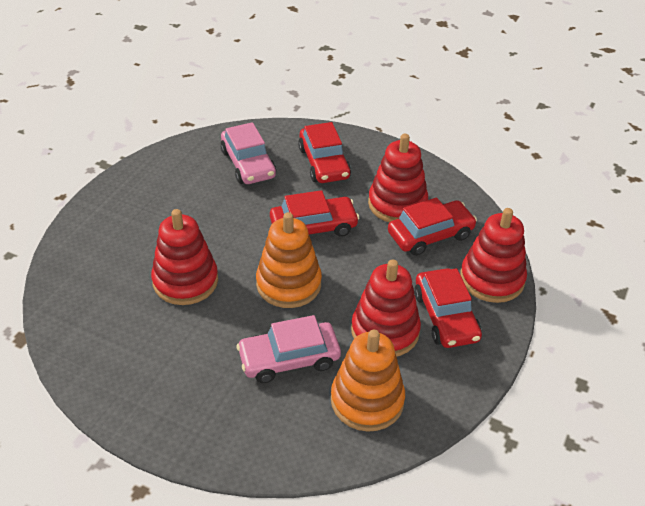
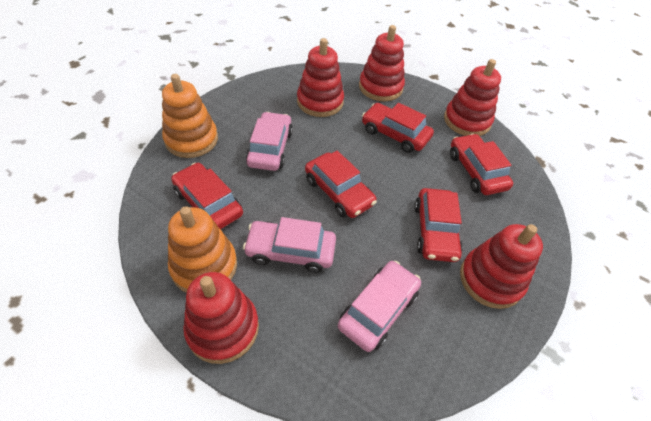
pink car: 2 -> 3
red car: 4 -> 5
red stacking toy: 4 -> 5

